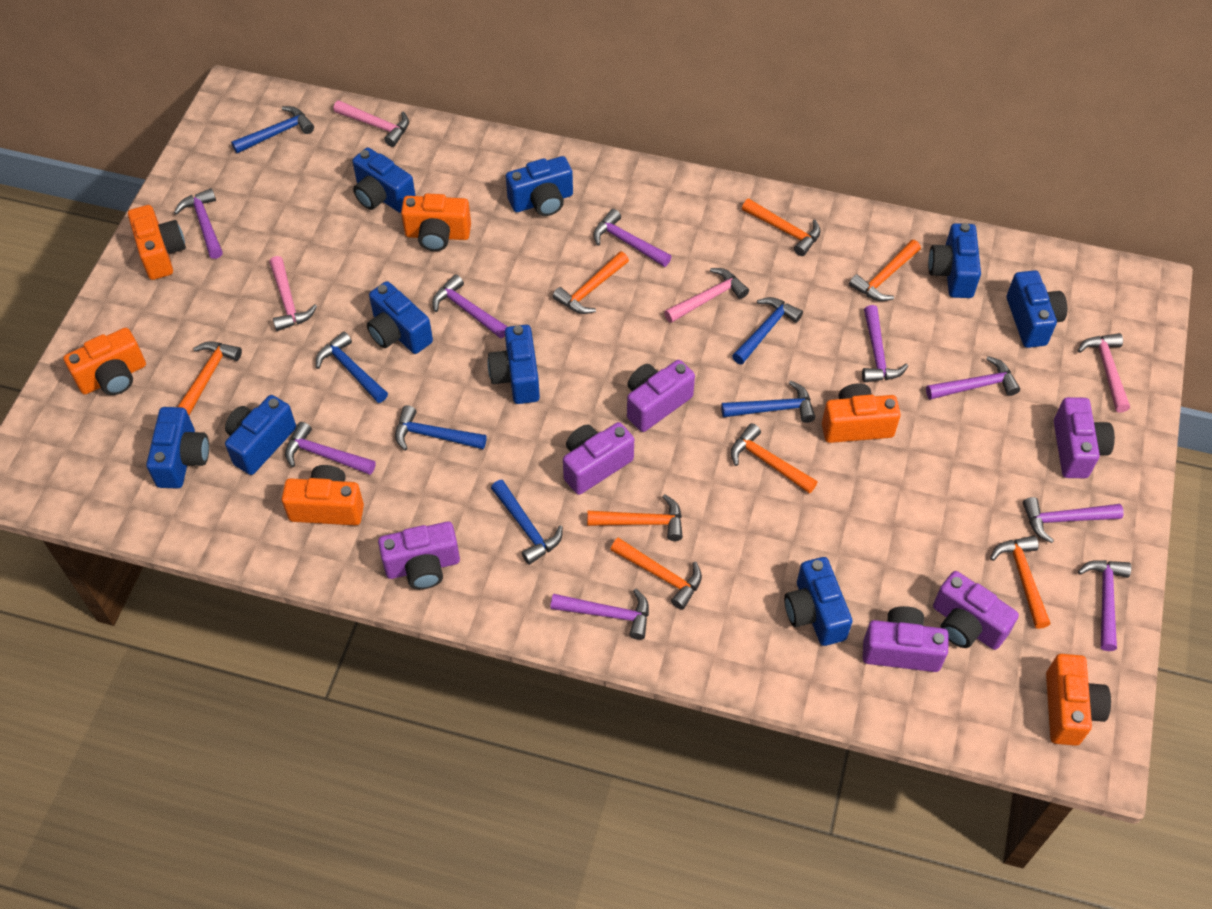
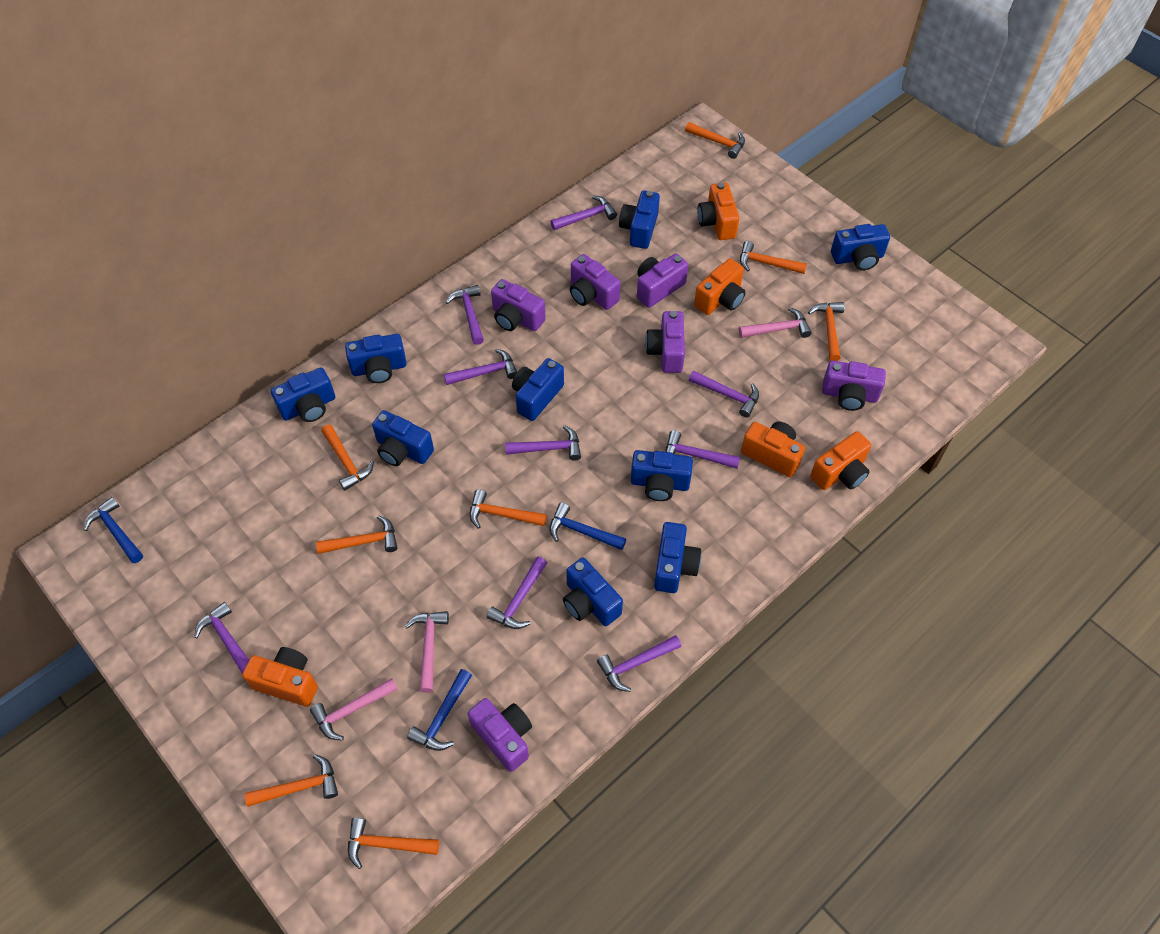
blue hammer: 6 -> 3
orange camera: 6 -> 5
pink hammer: 4 -> 3

